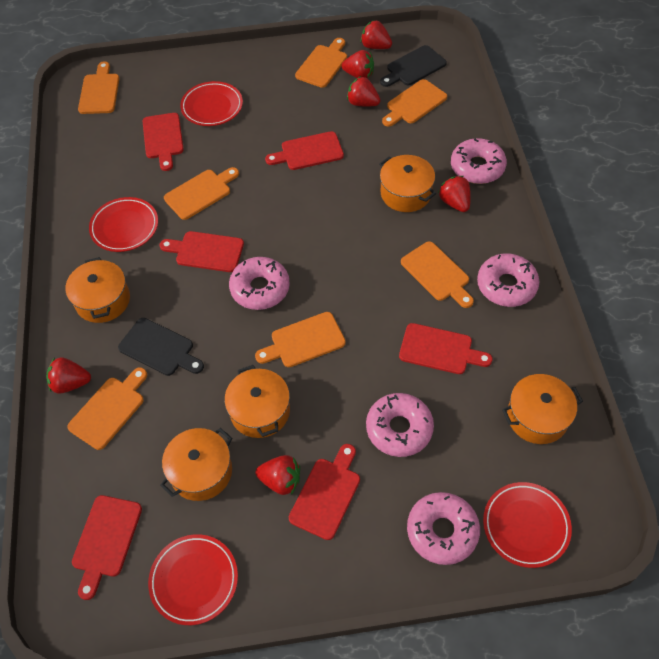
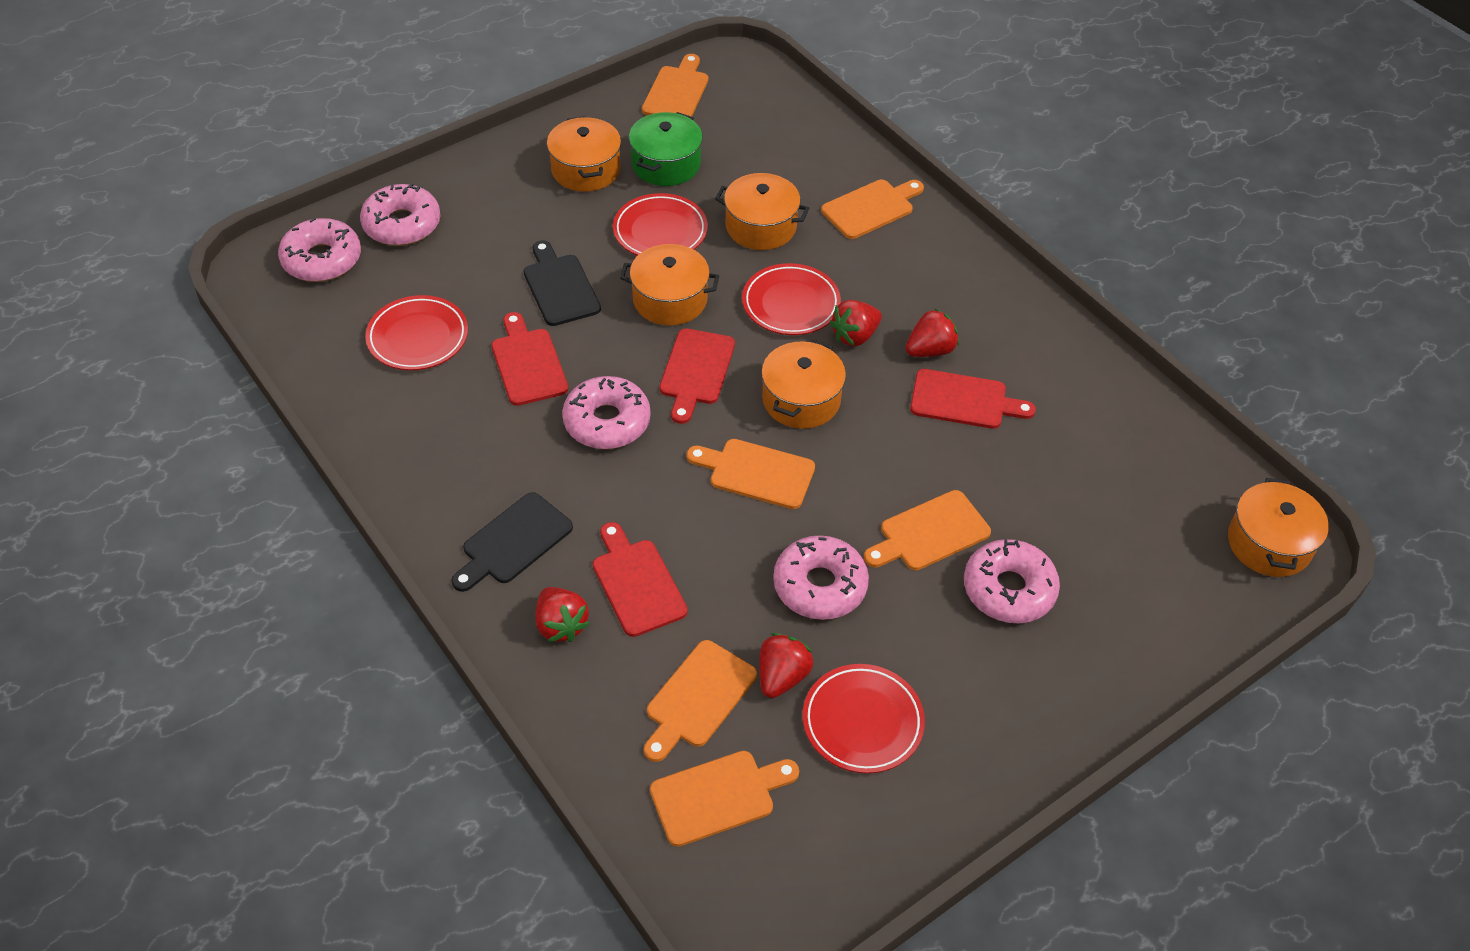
green pot: 0 -> 1
orange cutting board: 7 -> 6
red cutting board: 6 -> 4
red strawberry: 6 -> 4

